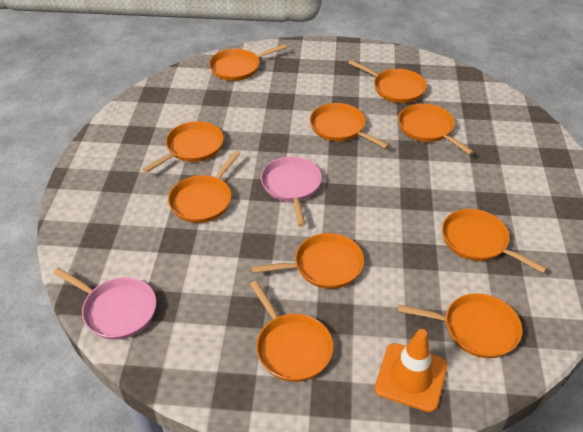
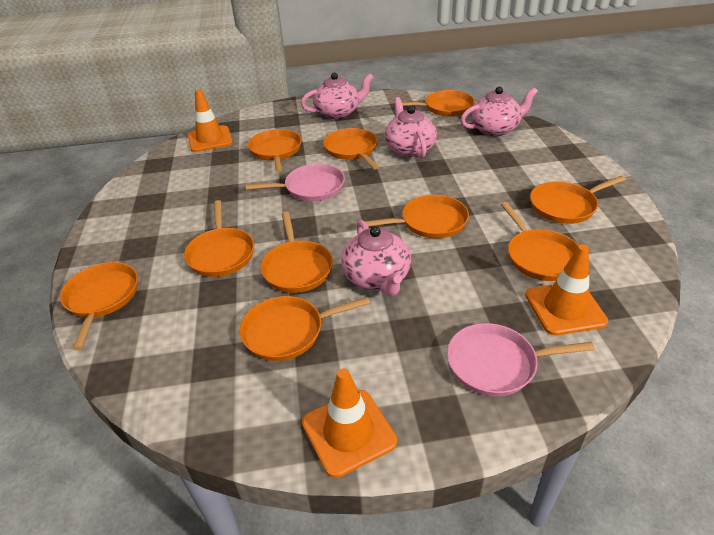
orange traffic cone: 1 -> 3
pink teapot: 0 -> 4

